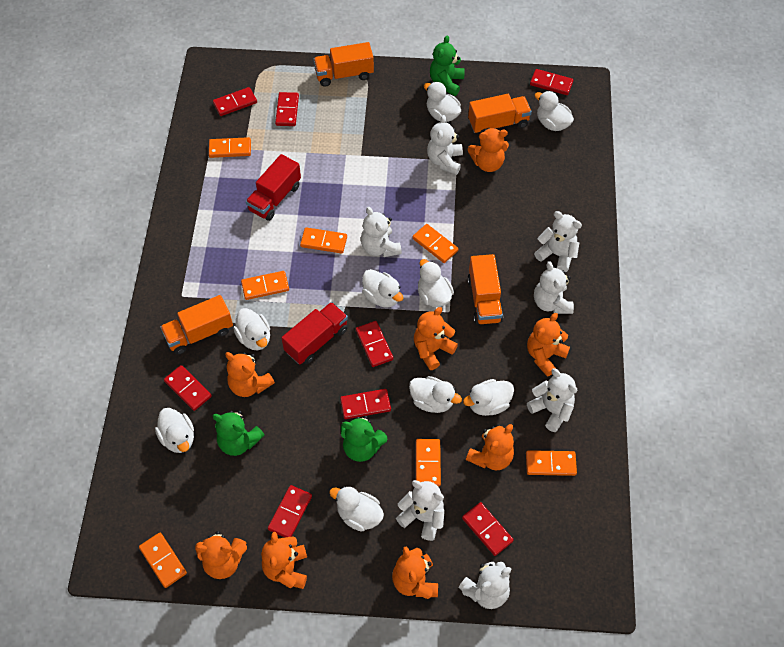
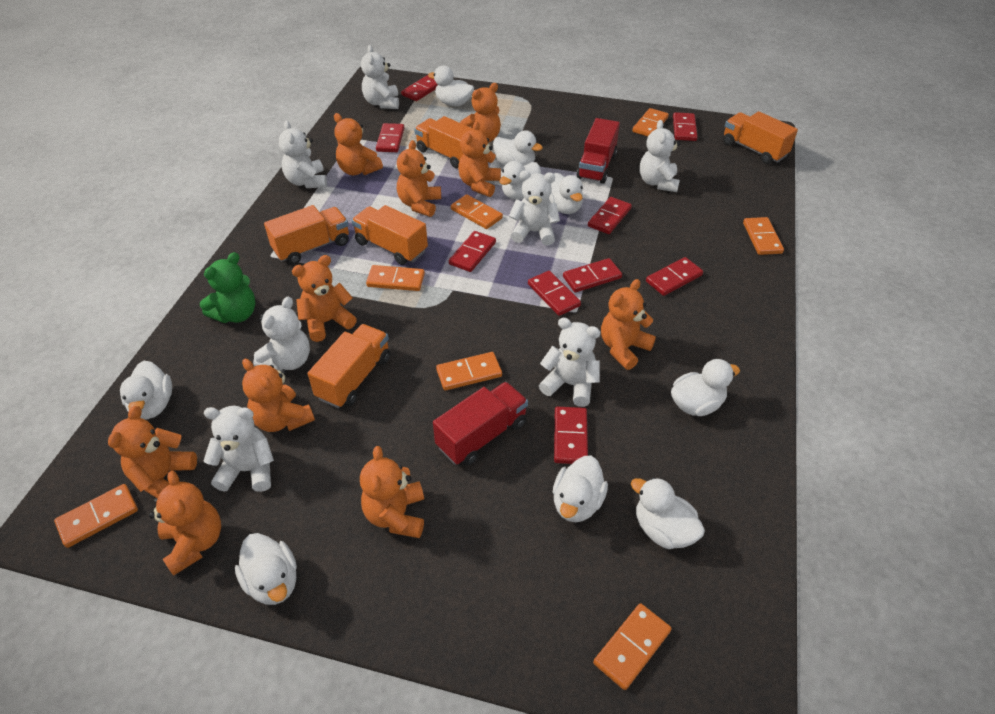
green teddy bear: 3 -> 1
orange teddy bear: 8 -> 10
orange truck: 4 -> 5
red domino: 8 -> 9

